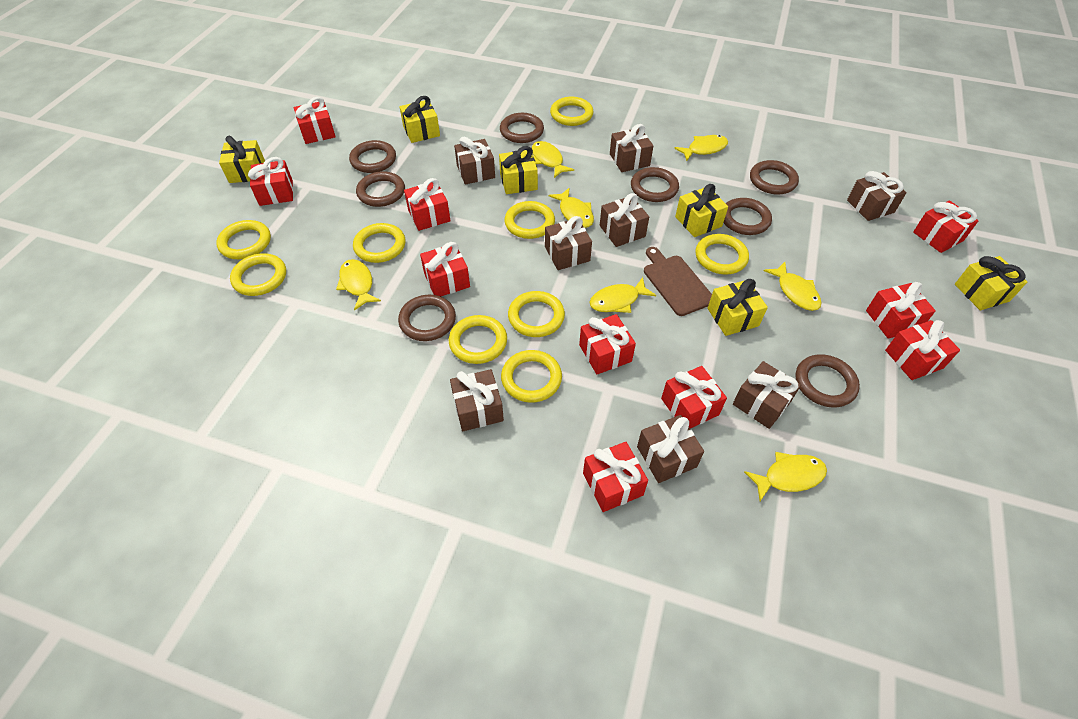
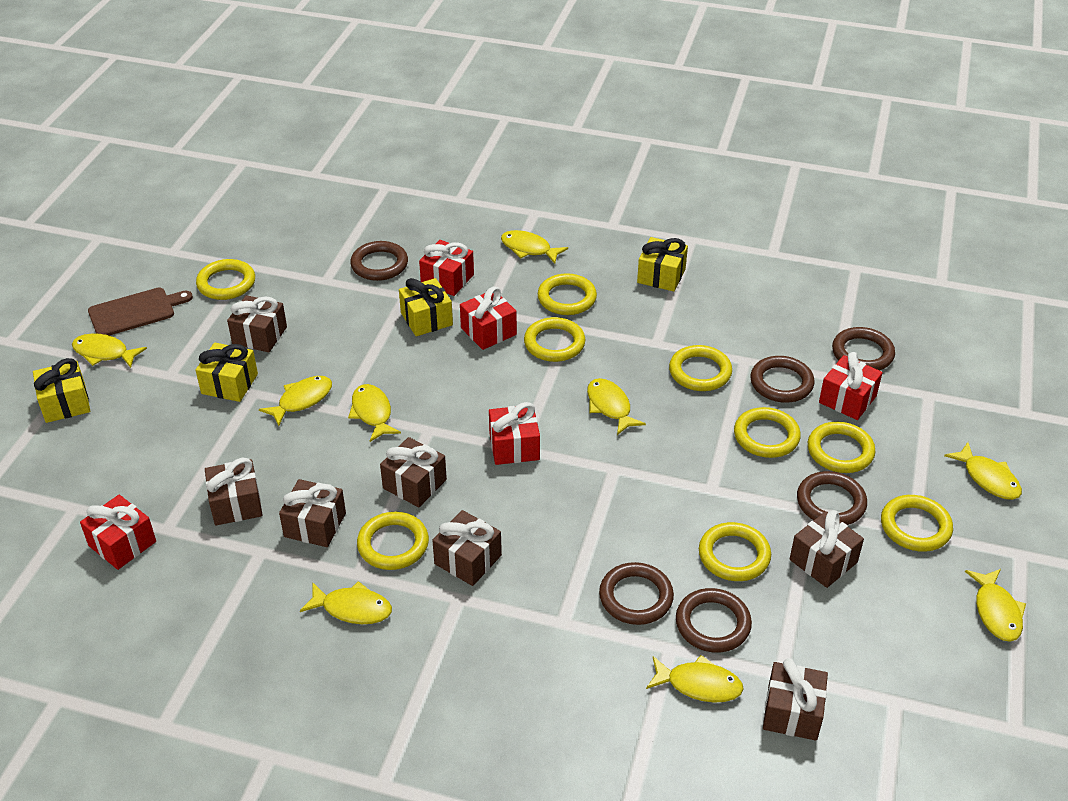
brown gift: 8 -> 7
brown ring: 8 -> 6
red gift: 10 -> 5
yellow fish: 7 -> 9
yellow gift: 6 -> 4

